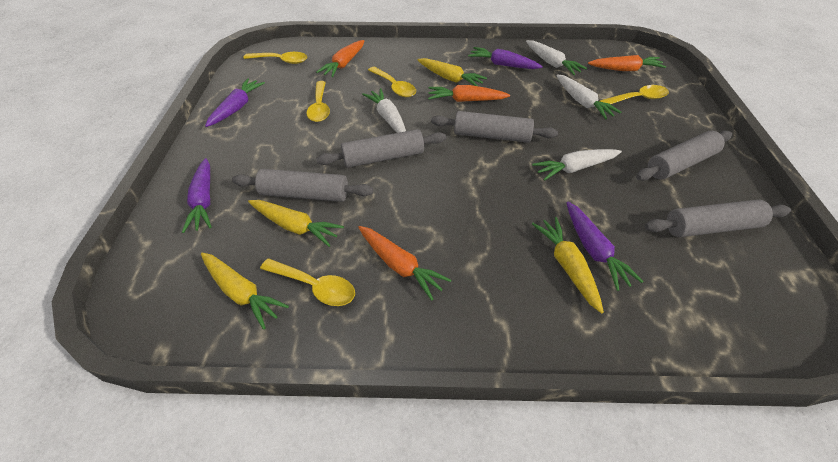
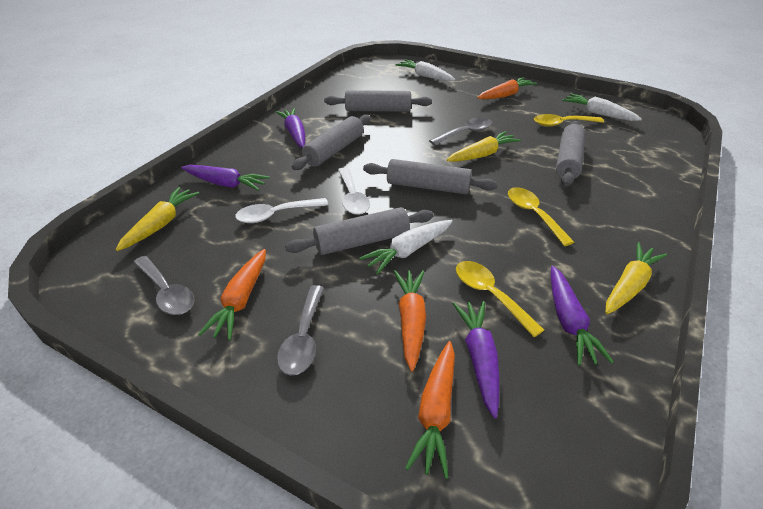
grey spoon: 0 -> 3
white carrot: 4 -> 3
white spoon: 0 -> 2
yellow carrot: 4 -> 3
yellow spoon: 5 -> 3

